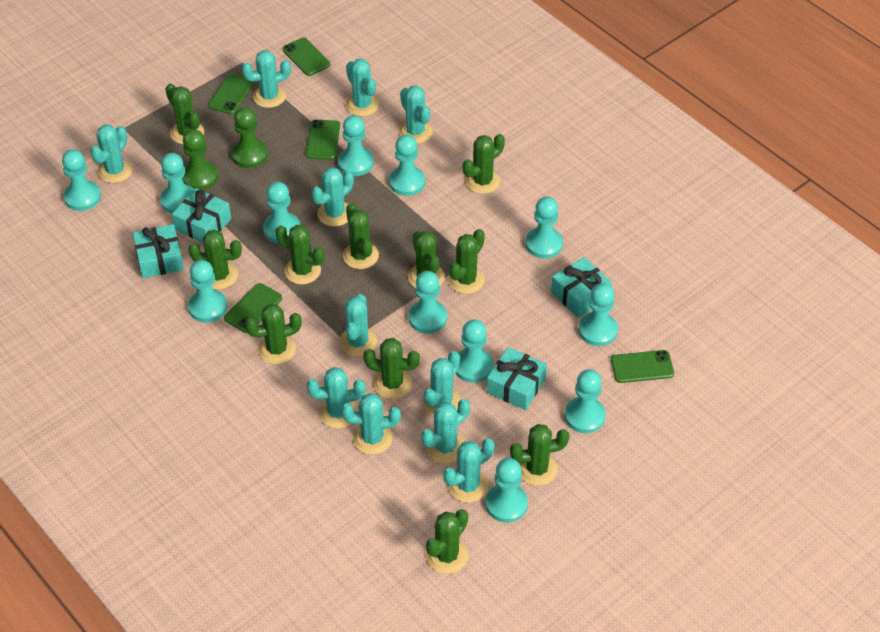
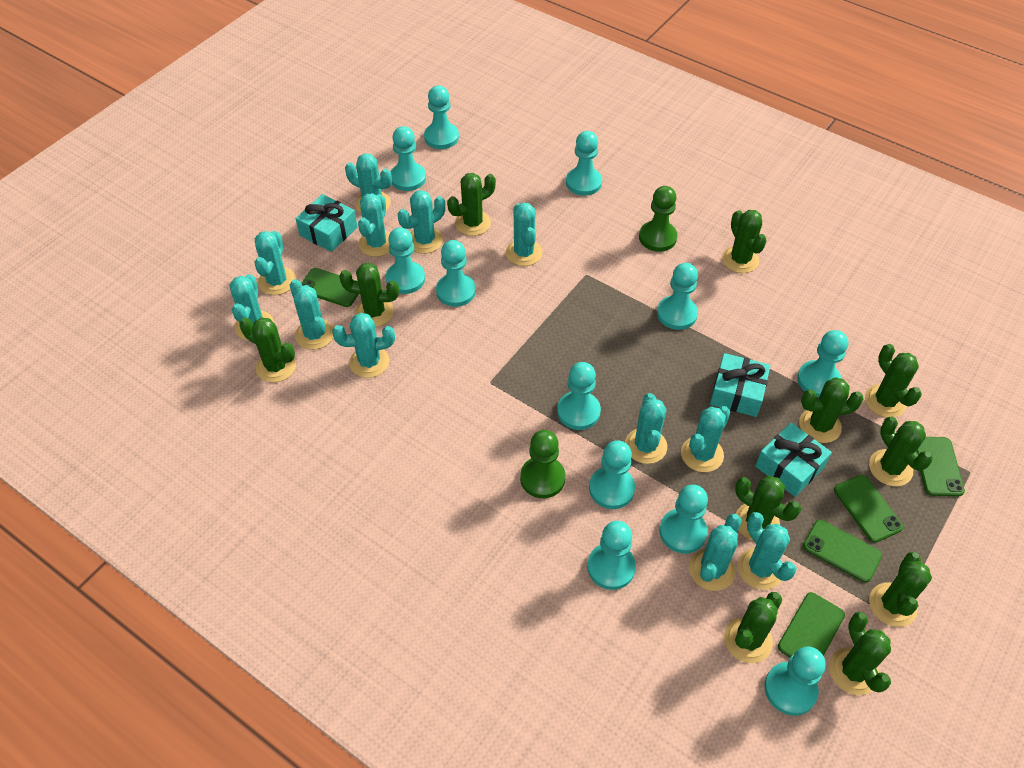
turquoise cactus: 11 -> 12
turquoise gift: 4 -> 3

